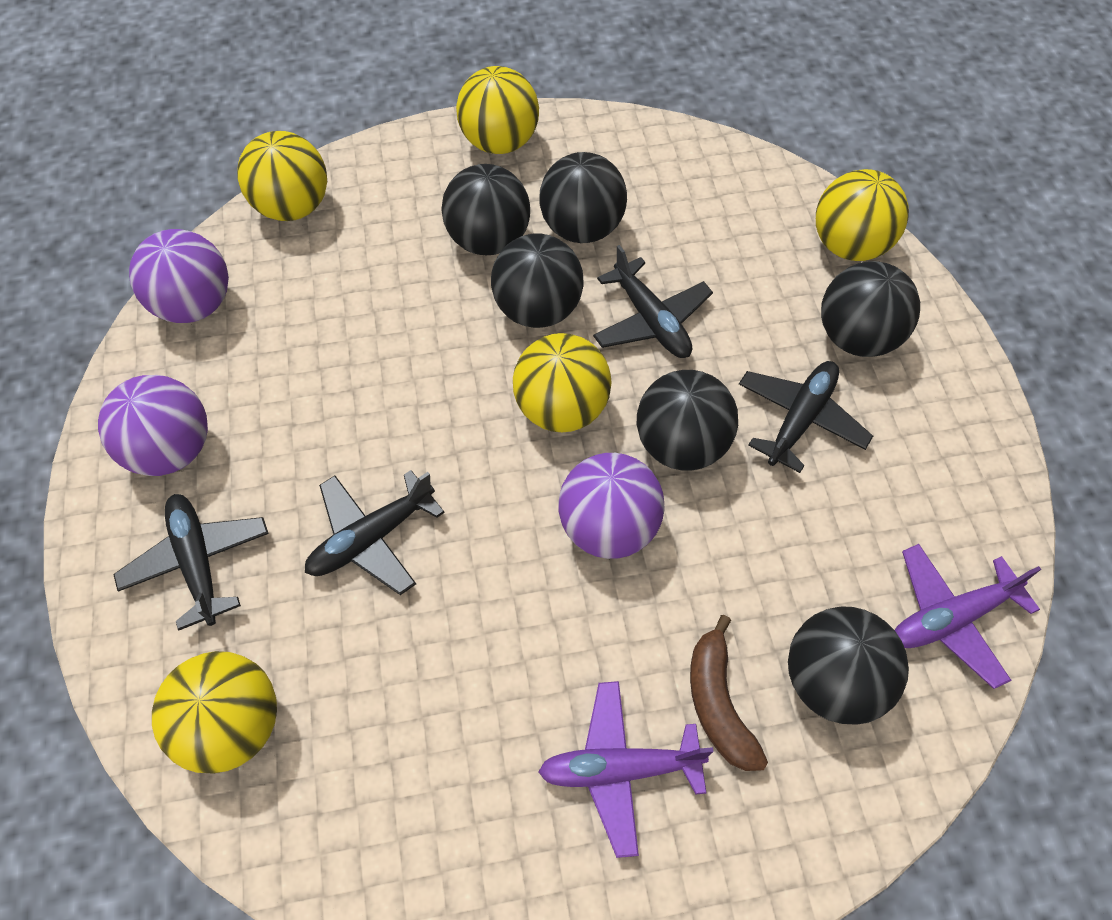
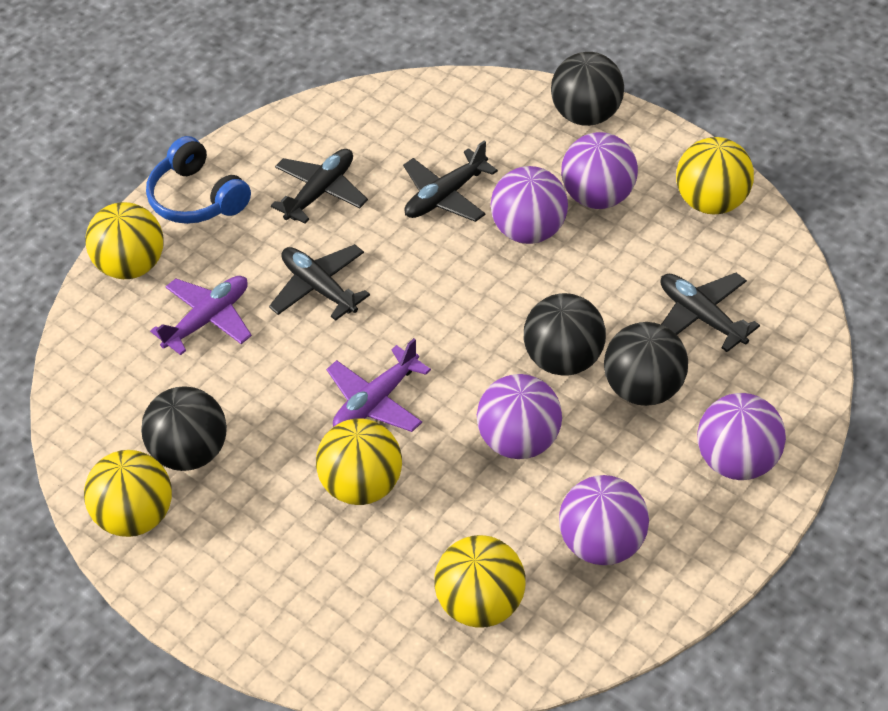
black ball: 6 -> 4
blue headphones: 0 -> 1
brown banana: 1 -> 0
purple ball: 3 -> 5

